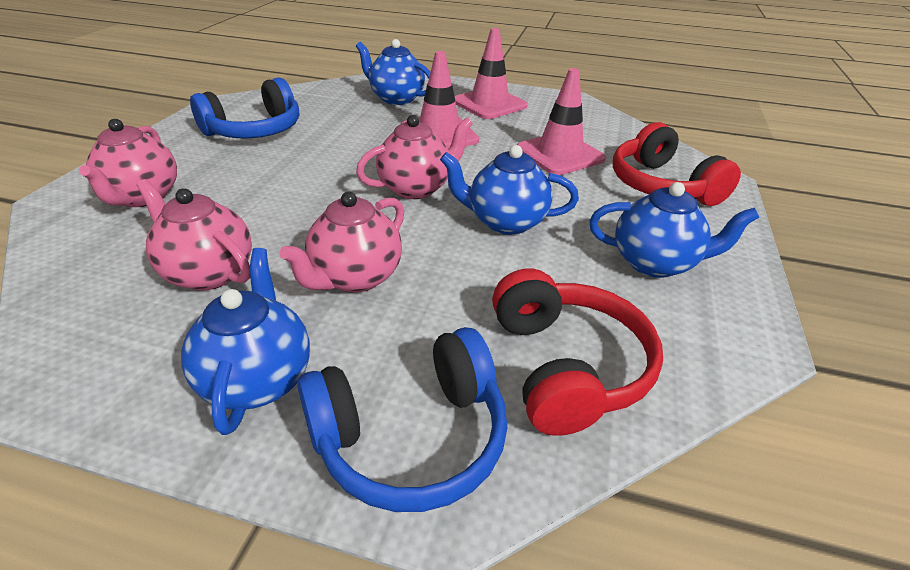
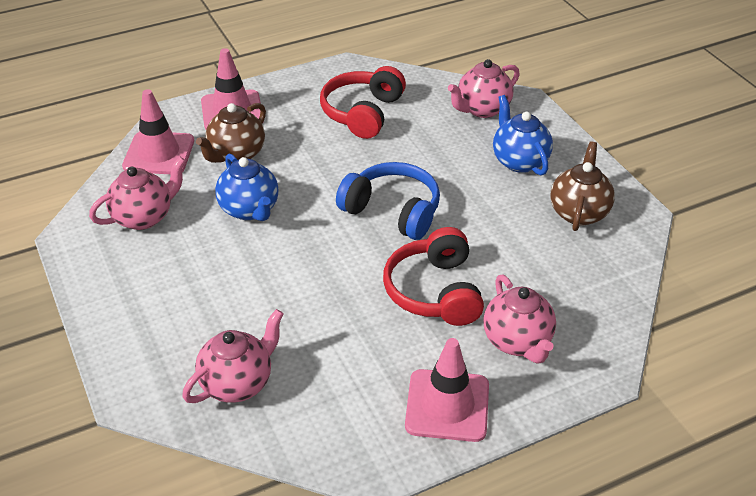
blue headphones: 2 -> 1
blue teapot: 4 -> 2
brown teapot: 0 -> 2

